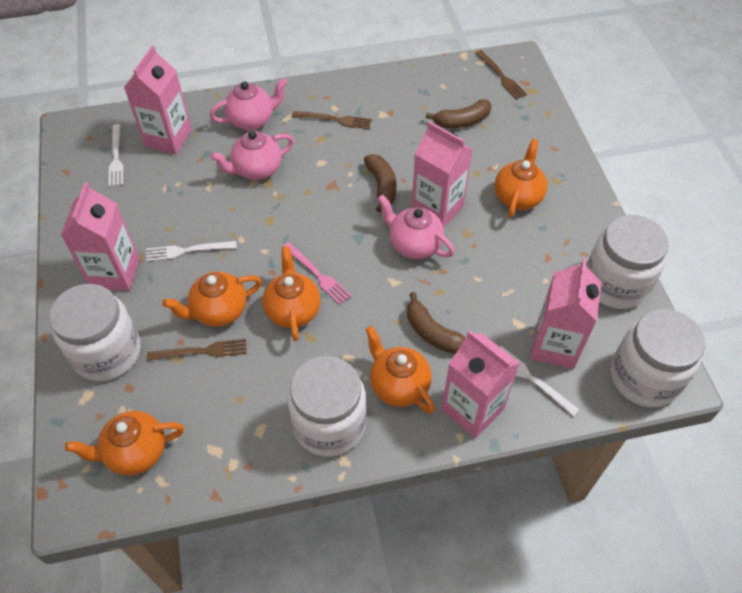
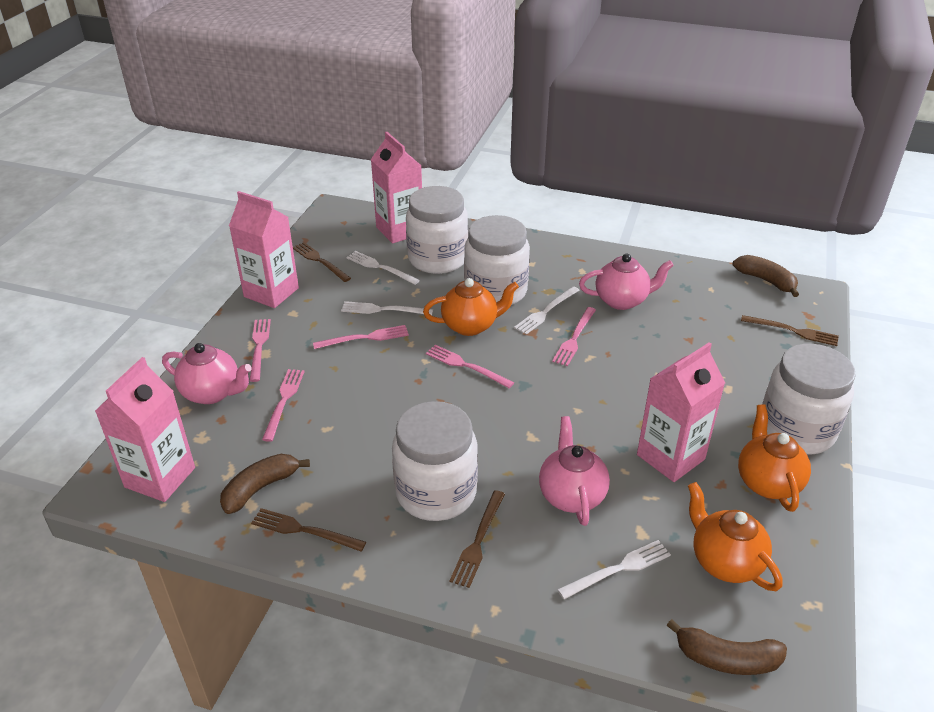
brown fork: 3 -> 4
orange teapot: 5 -> 3
pink carton: 5 -> 4
pink fork: 1 -> 5
white fork: 3 -> 4

